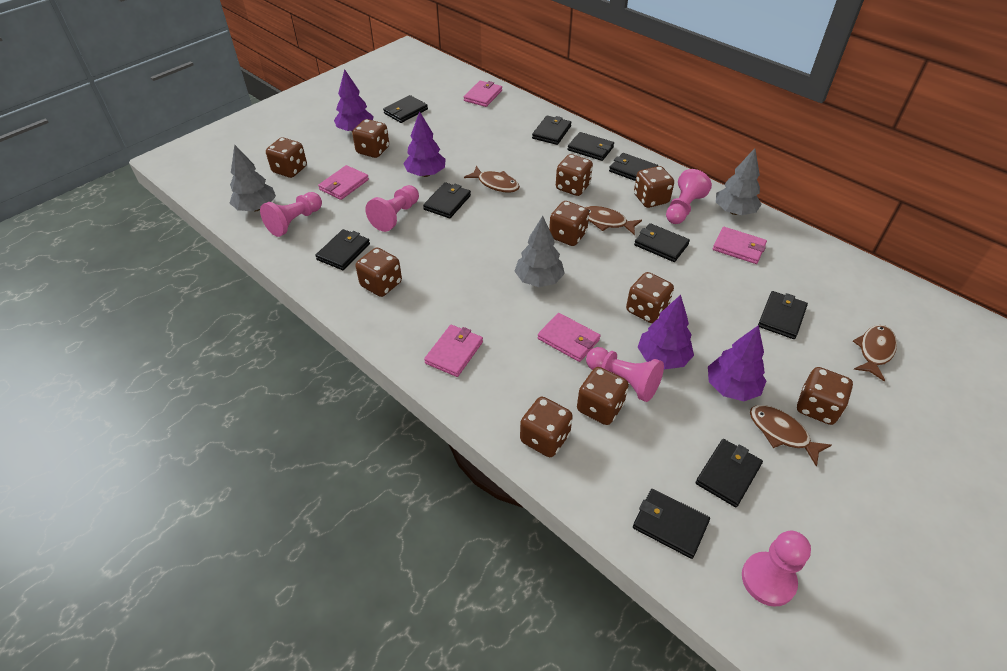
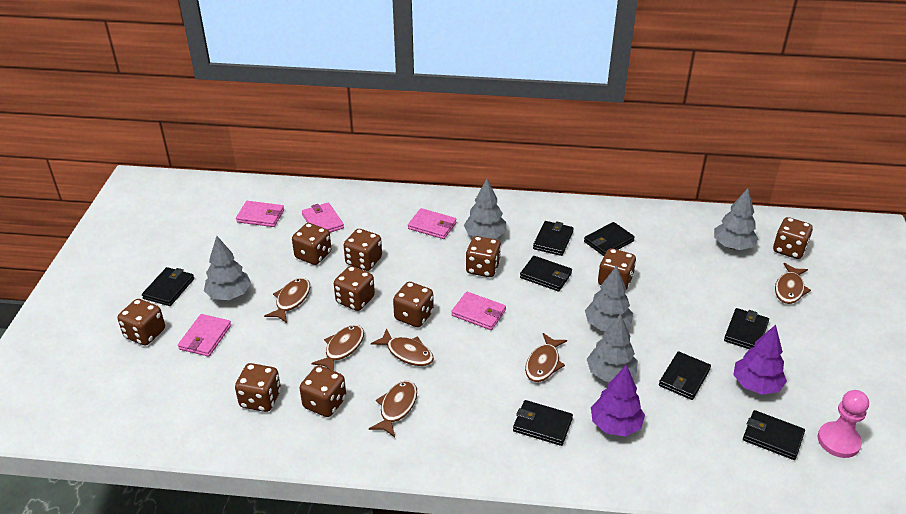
black wallet: 10 -> 8
brown fish: 4 -> 6
grey tree: 3 -> 5
pink pawn: 5 -> 1
purple tree: 4 -> 2

